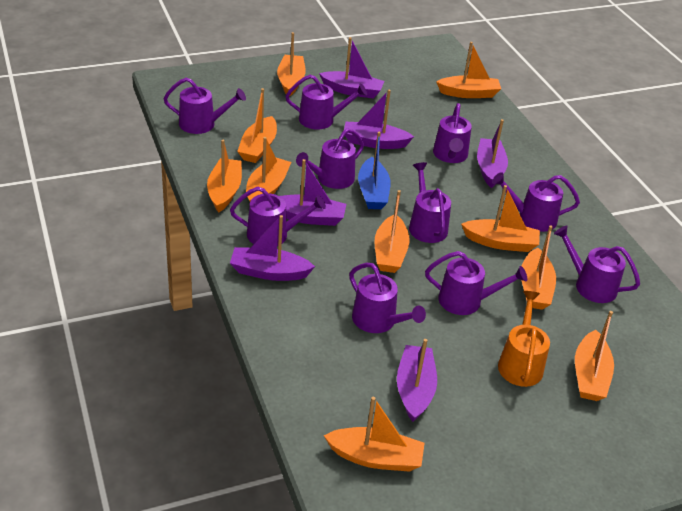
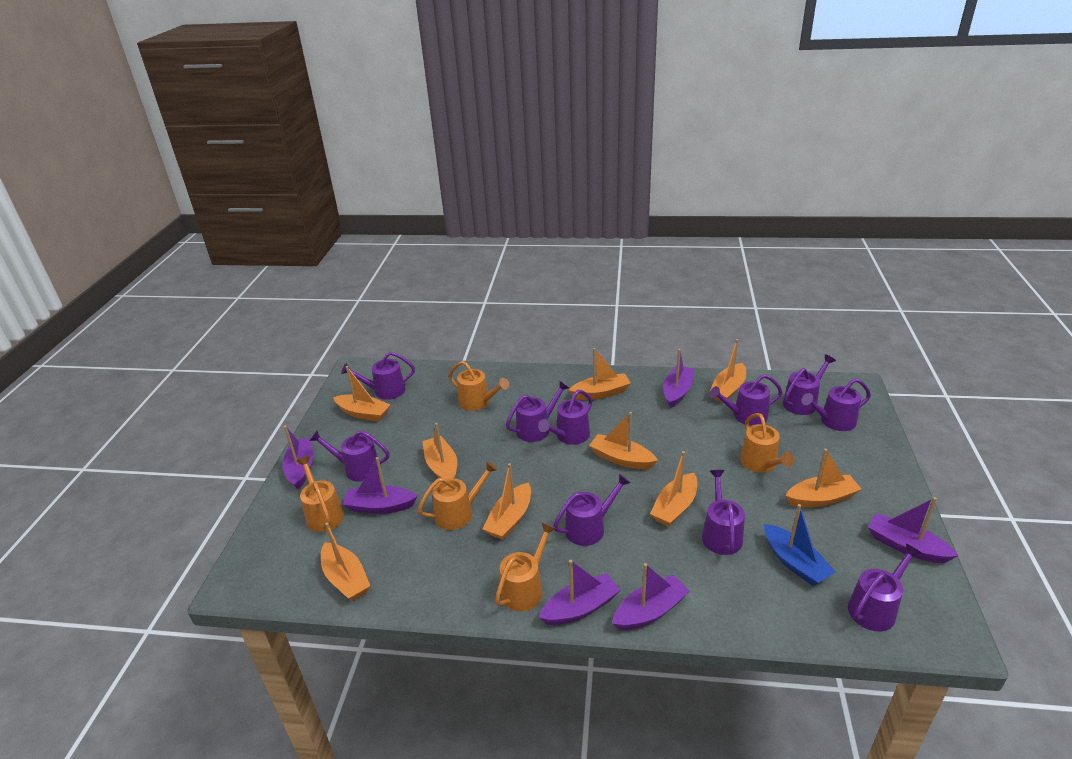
orange boat: 10 -> 9
orange watering can: 1 -> 5

